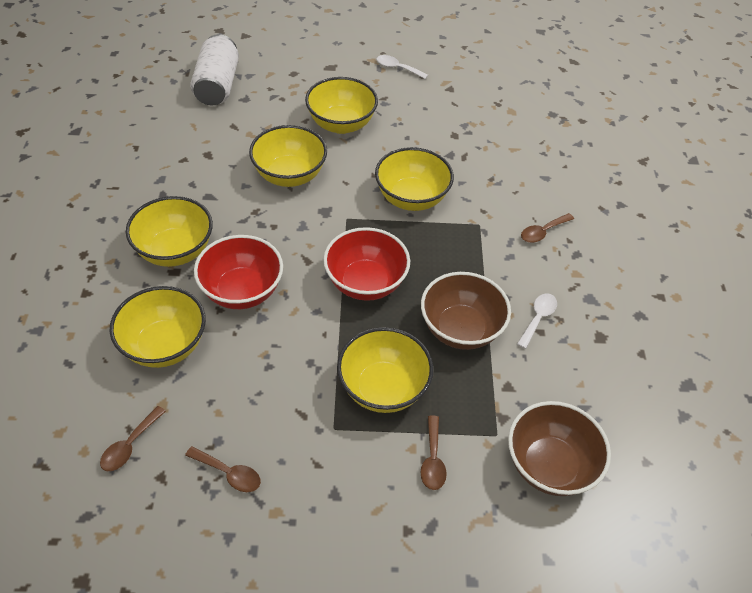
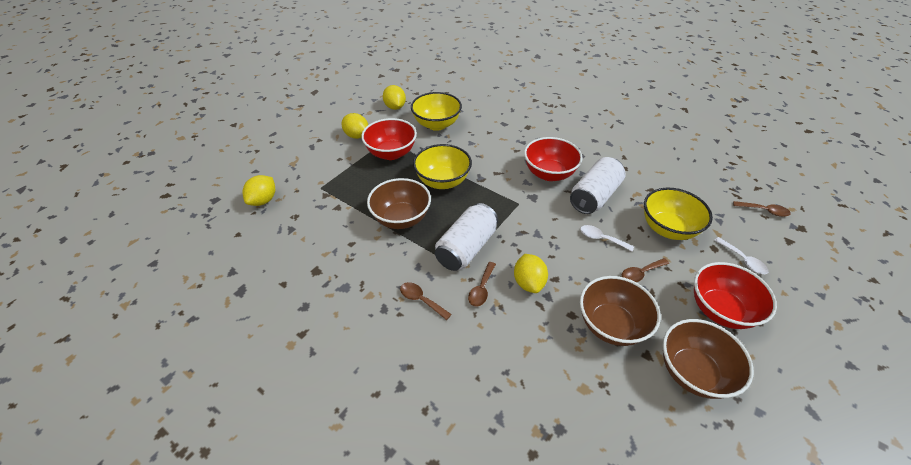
brown bowl: 2 -> 3
red bowl: 2 -> 3
white can: 1 -> 2
yellow bowl: 6 -> 3
yellow lemon: 0 -> 4

